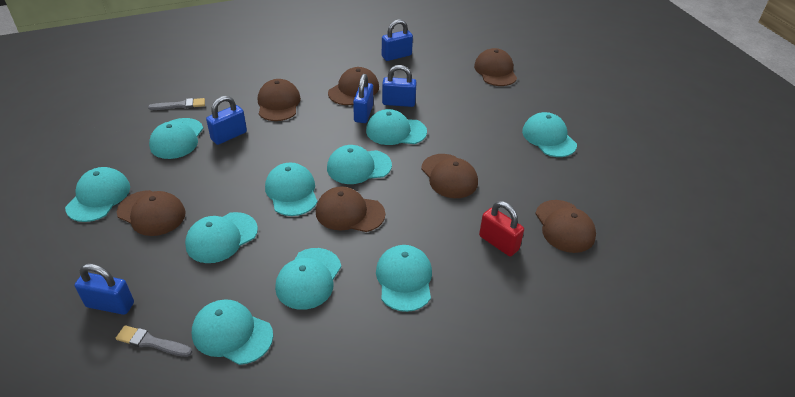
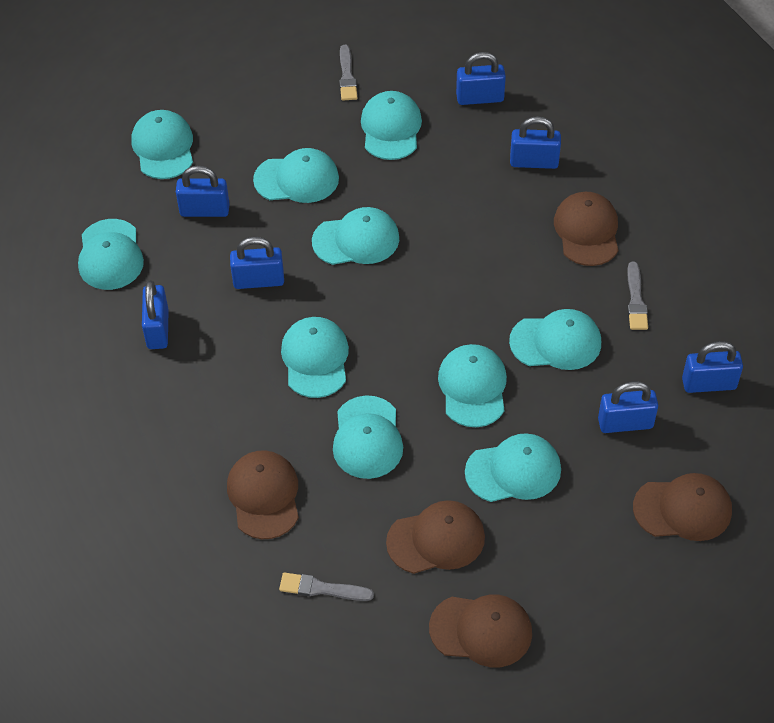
blue padlock: 5 -> 7
brown cap: 7 -> 5
grey brush: 2 -> 3
red padlock: 1 -> 0

